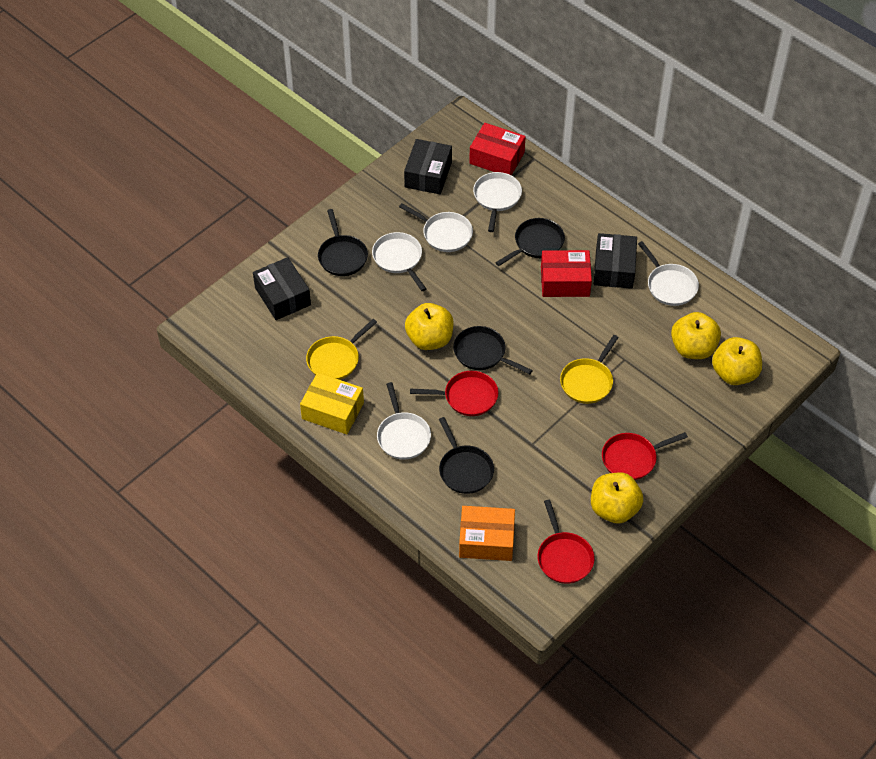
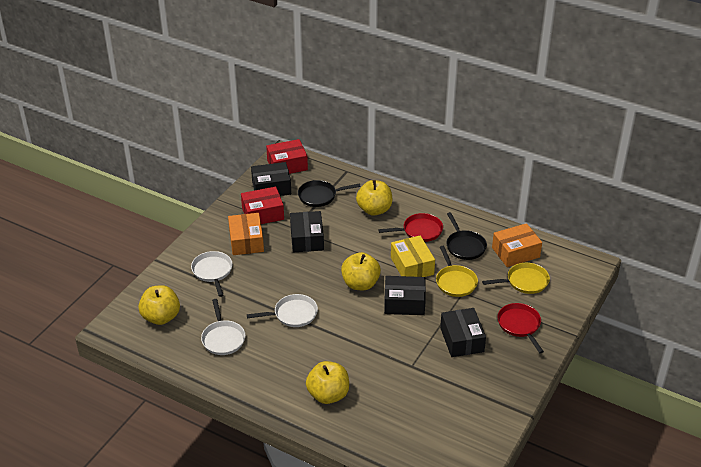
black box: 3 -> 4
black pan: 4 -> 2
orange box: 1 -> 2
red pan: 3 -> 2
white pan: 5 -> 3

